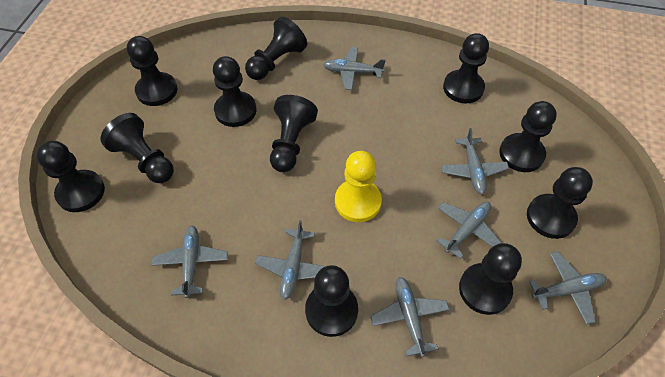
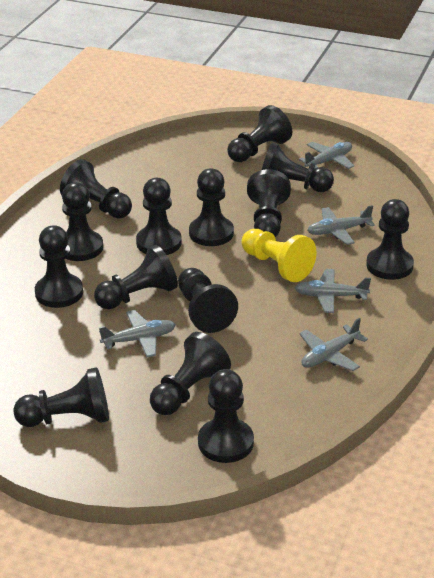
black pawn: 11 -> 14
grey plane: 7 -> 5

